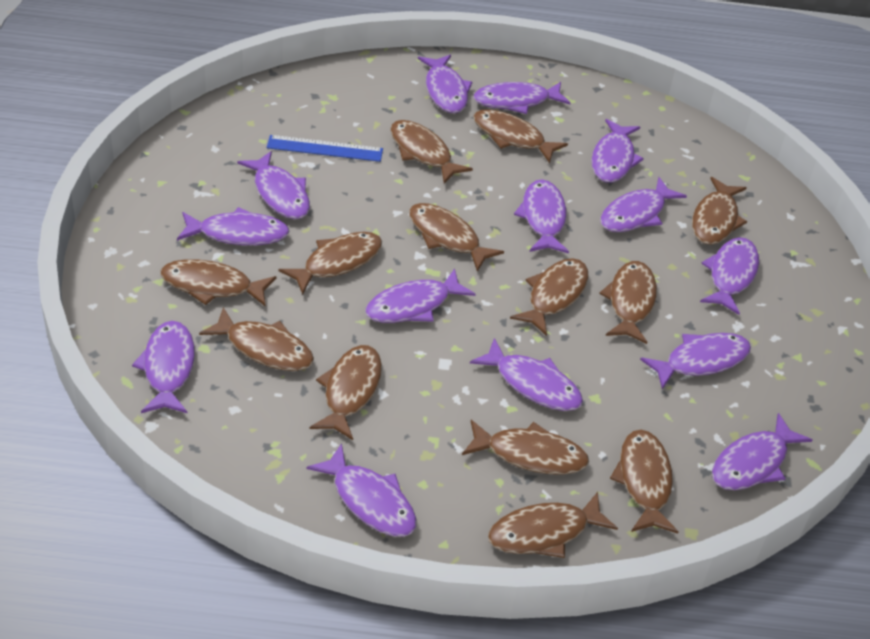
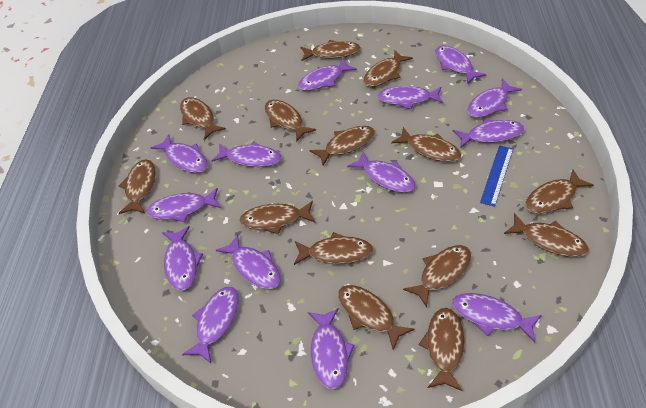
brown fish: 13 -> 14

